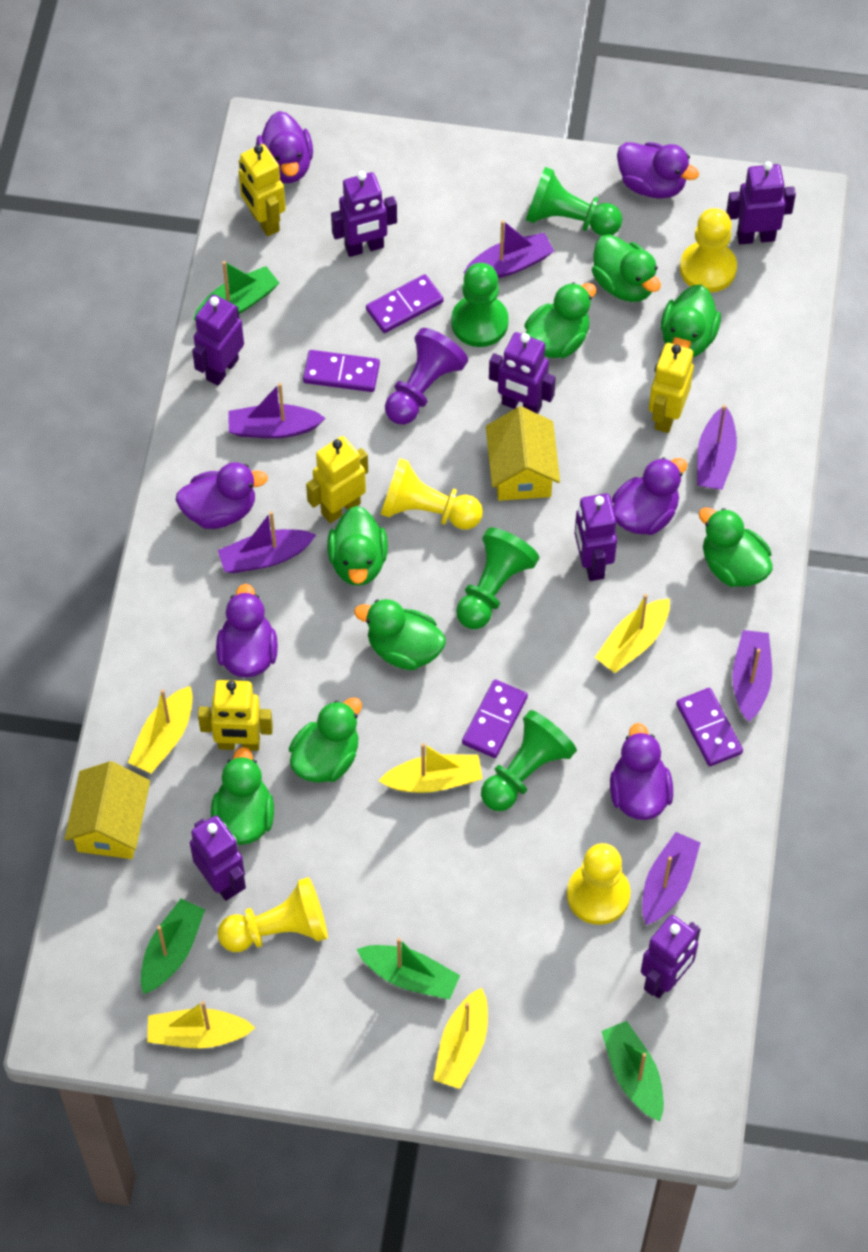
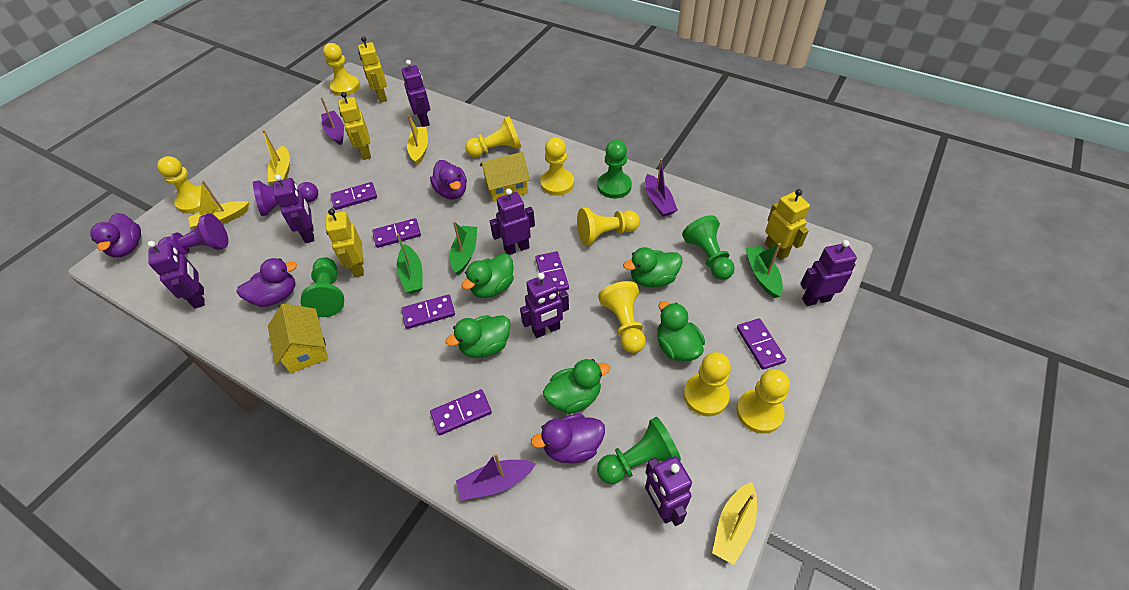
green boat: 4 -> 3
green duck: 8 -> 5
purple boat: 6 -> 3
purple domino: 4 -> 6
purple duck: 6 -> 4
purple pawn: 1 -> 2
yellow boat: 5 -> 4
yellow pawn: 4 -> 8

